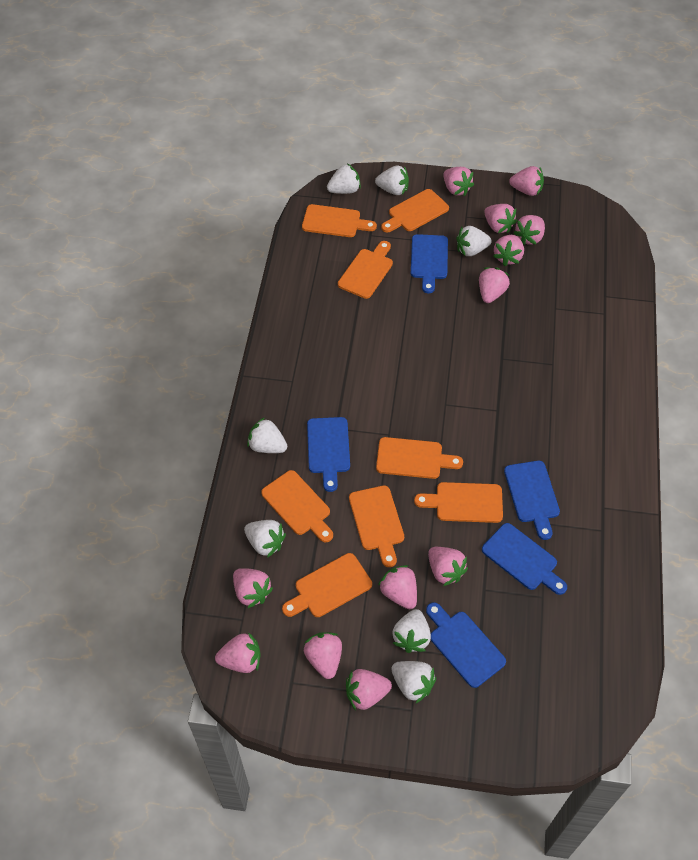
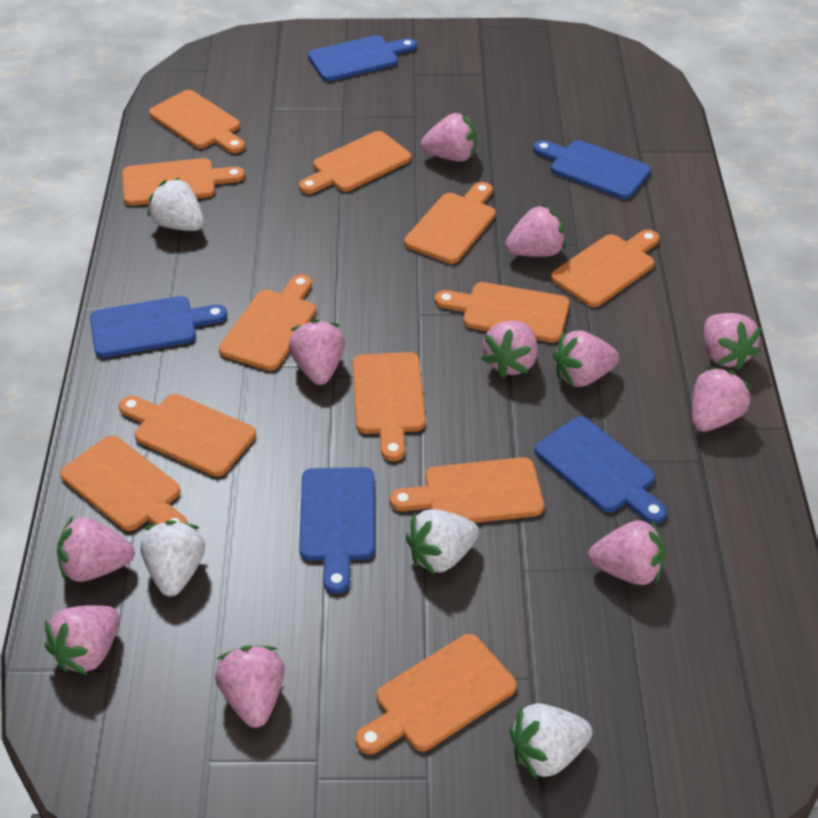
orange cutting board: 8 -> 12
pink strawberry: 12 -> 11
white strawberry: 7 -> 4

